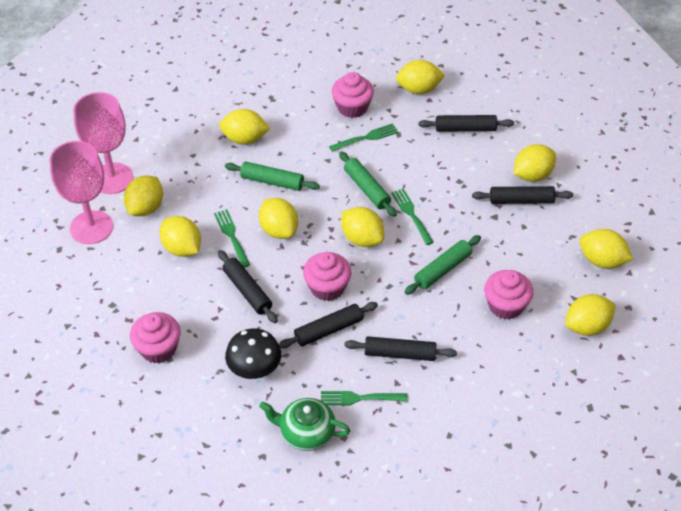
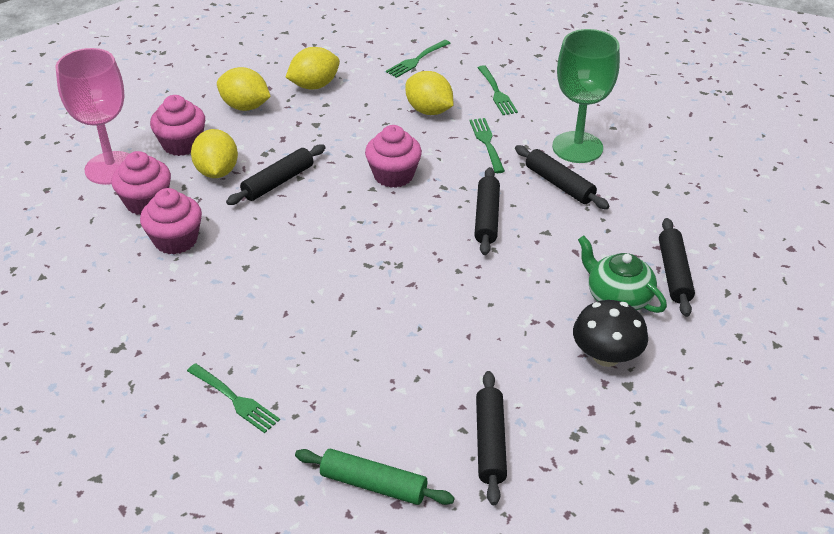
green goblet: 0 -> 1
green rolling pin: 3 -> 1
pink goblet: 2 -> 1
yellow lemon: 9 -> 4

